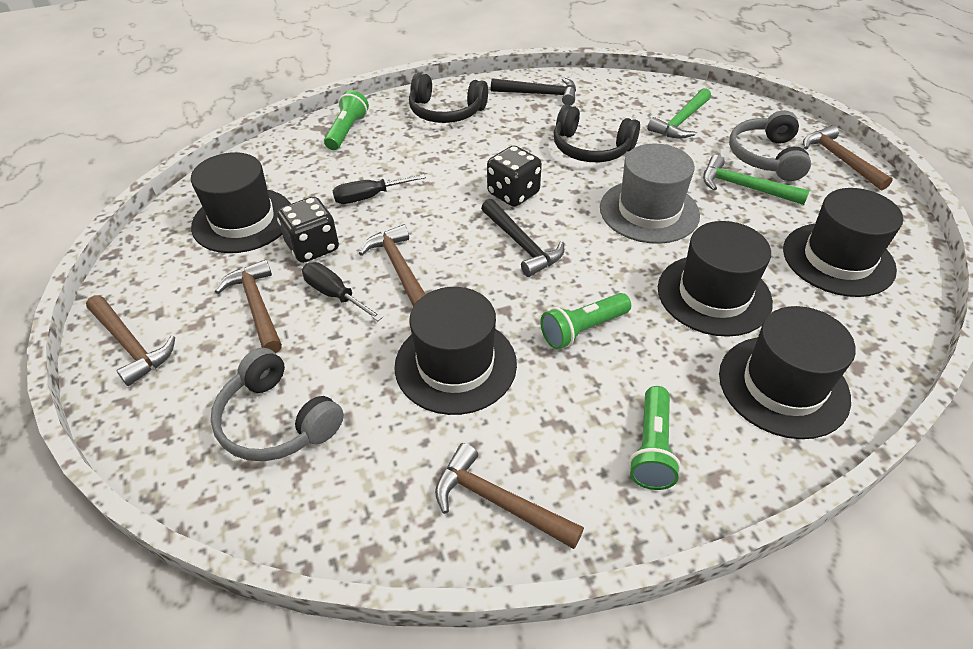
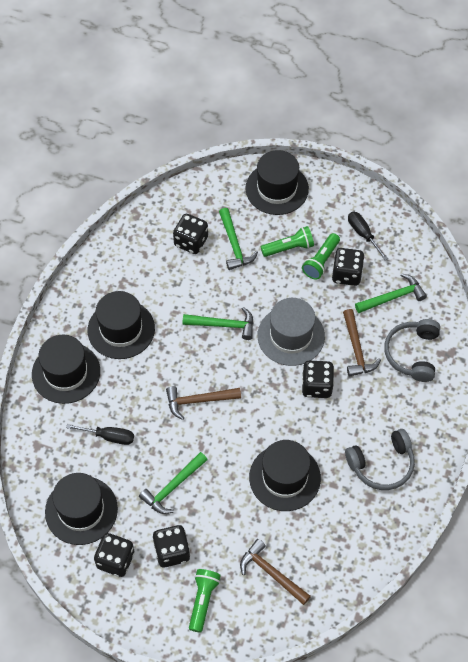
black dice: 2 -> 5
black hammer: 2 -> 0
black headphones: 2 -> 0
brown hammer: 5 -> 3
green hammer: 2 -> 4

